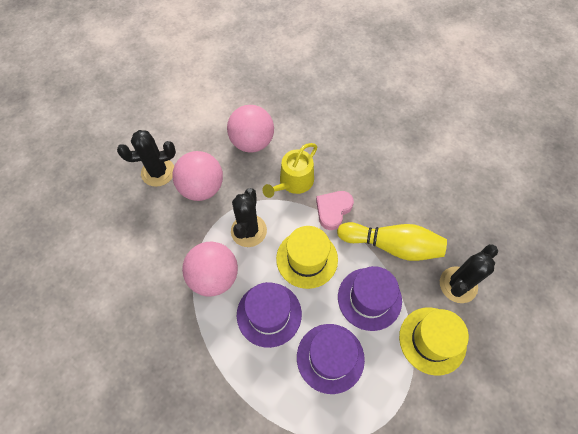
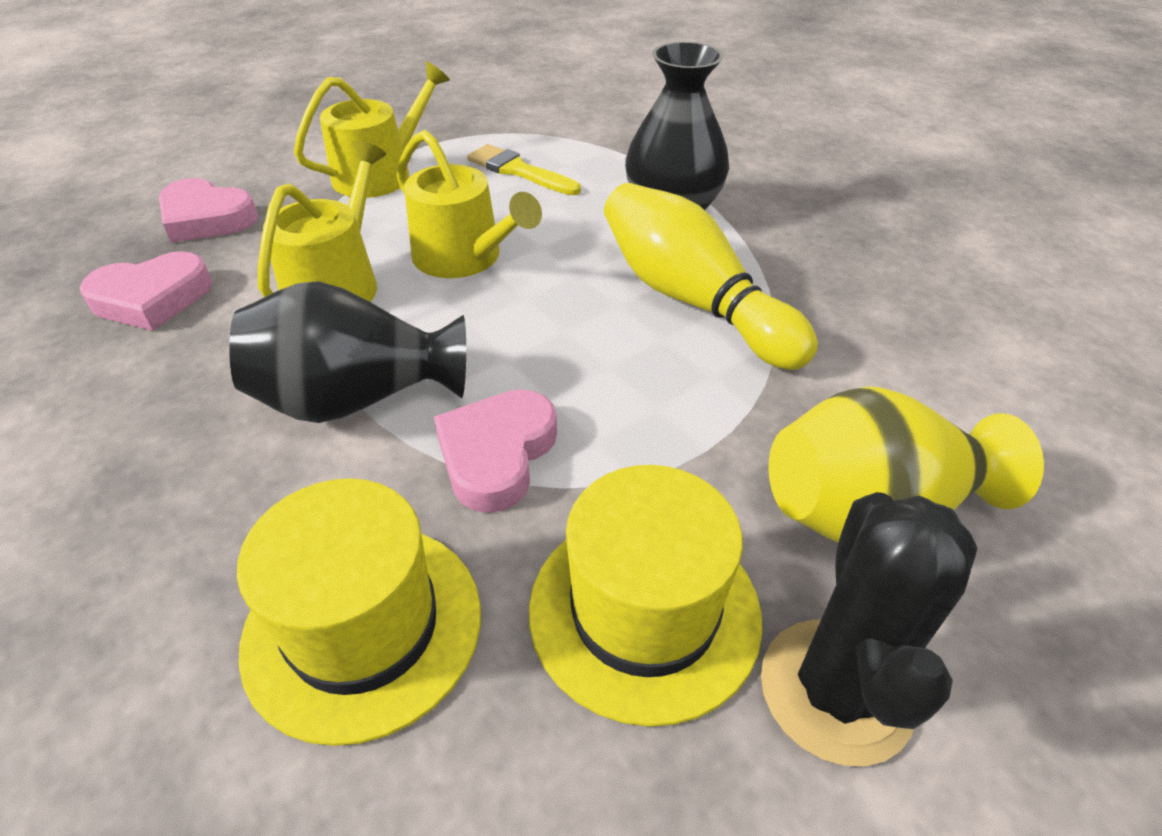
black cactus: 3 -> 1
black vase: 0 -> 2
pink ball: 3 -> 0
pink heart: 1 -> 3
purple hat: 3 -> 0
yellow brush: 0 -> 1
yellow vase: 0 -> 1
yellow watering can: 1 -> 3

